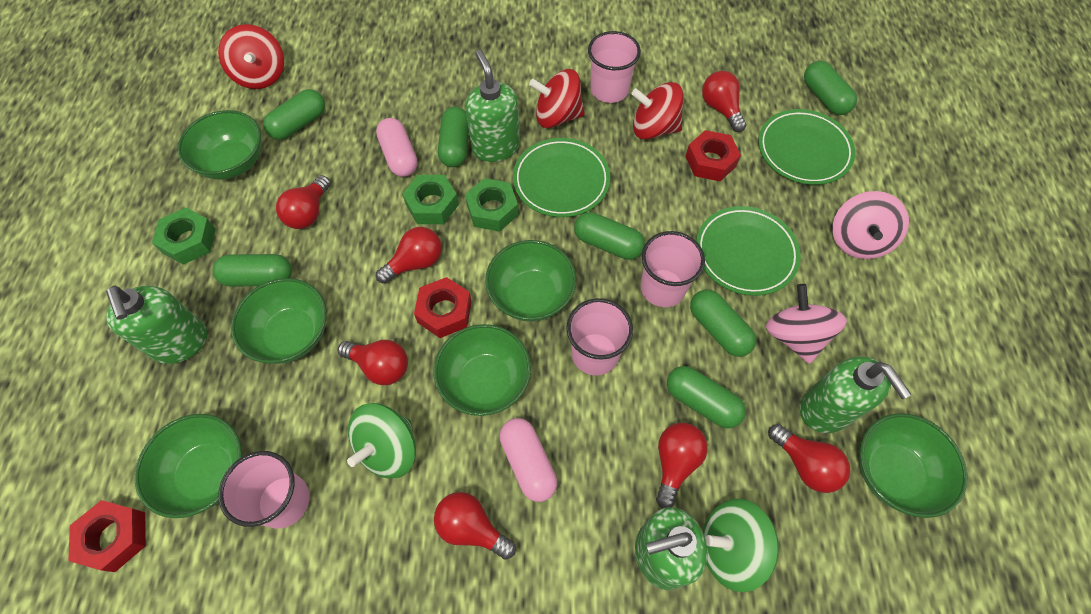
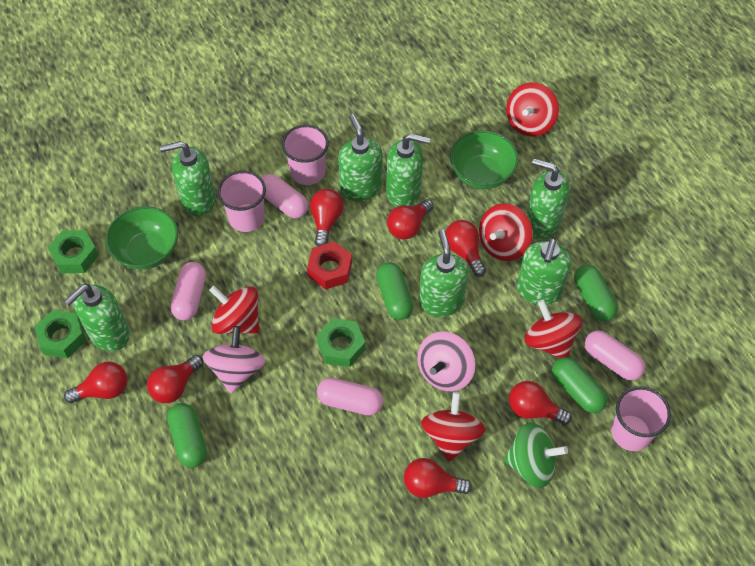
green bowl: 6 -> 2
green capsule: 7 -> 4
green plate: 3 -> 0
green soap dispenser: 4 -> 7
green spinning top: 2 -> 1
pink capsule: 2 -> 4
pink cup: 4 -> 3
red nut: 3 -> 1
red spinning top: 3 -> 5

